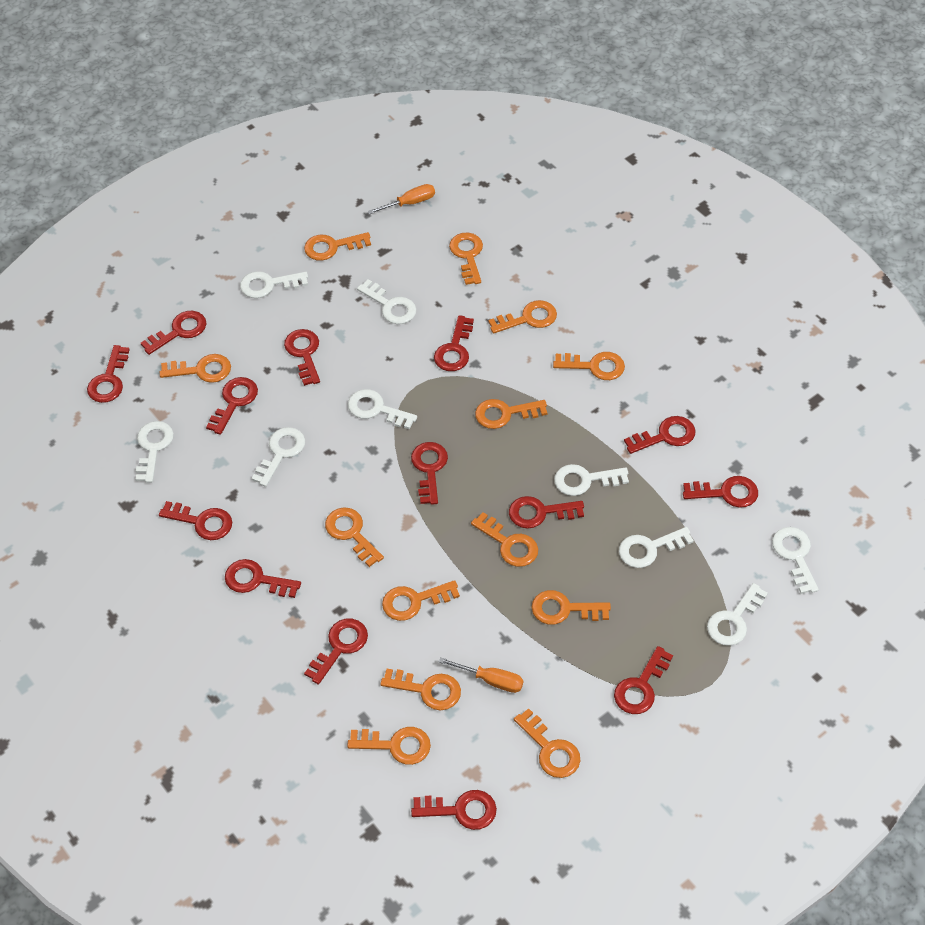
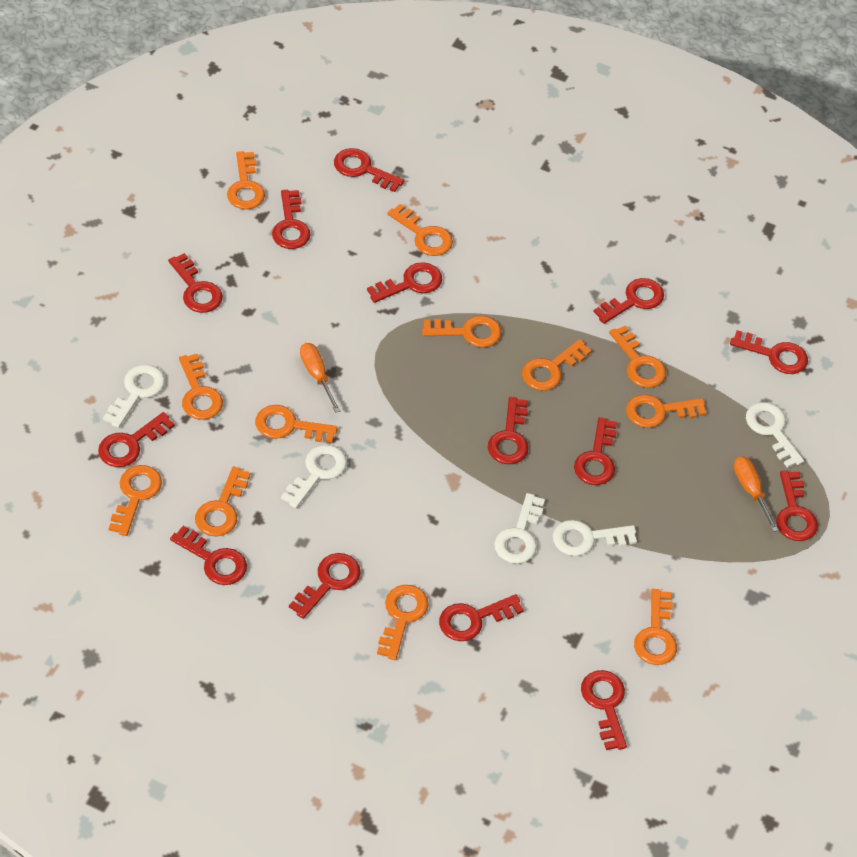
orange key: 13 -> 12
white key: 9 -> 5

